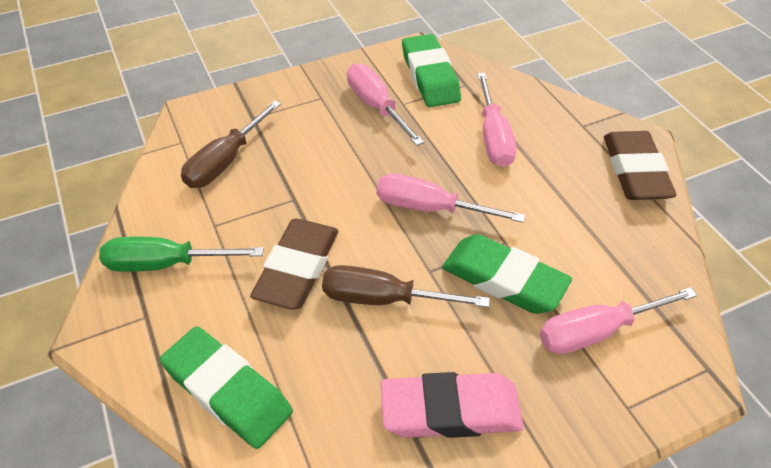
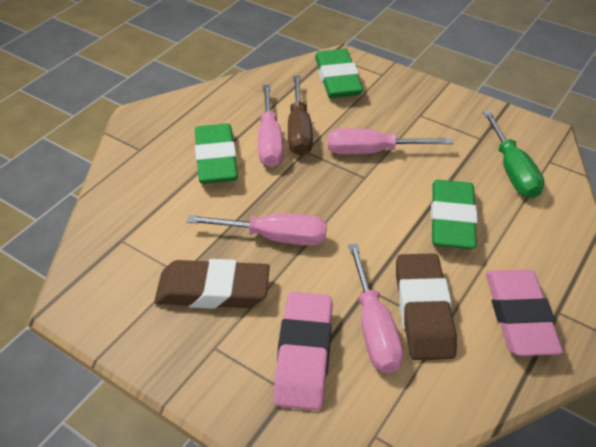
brown screwdriver: 2 -> 1
pink eraser: 1 -> 2

